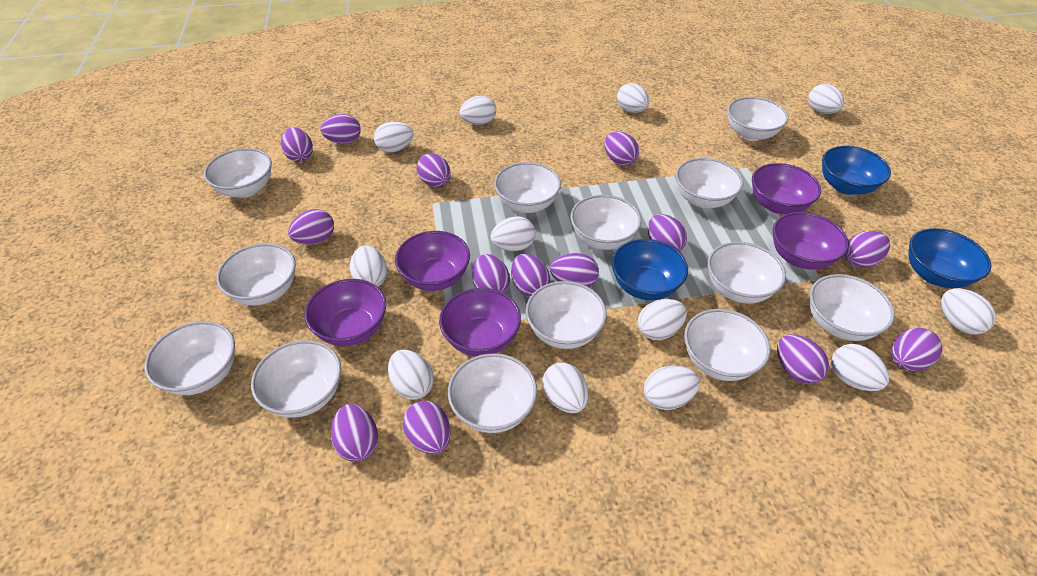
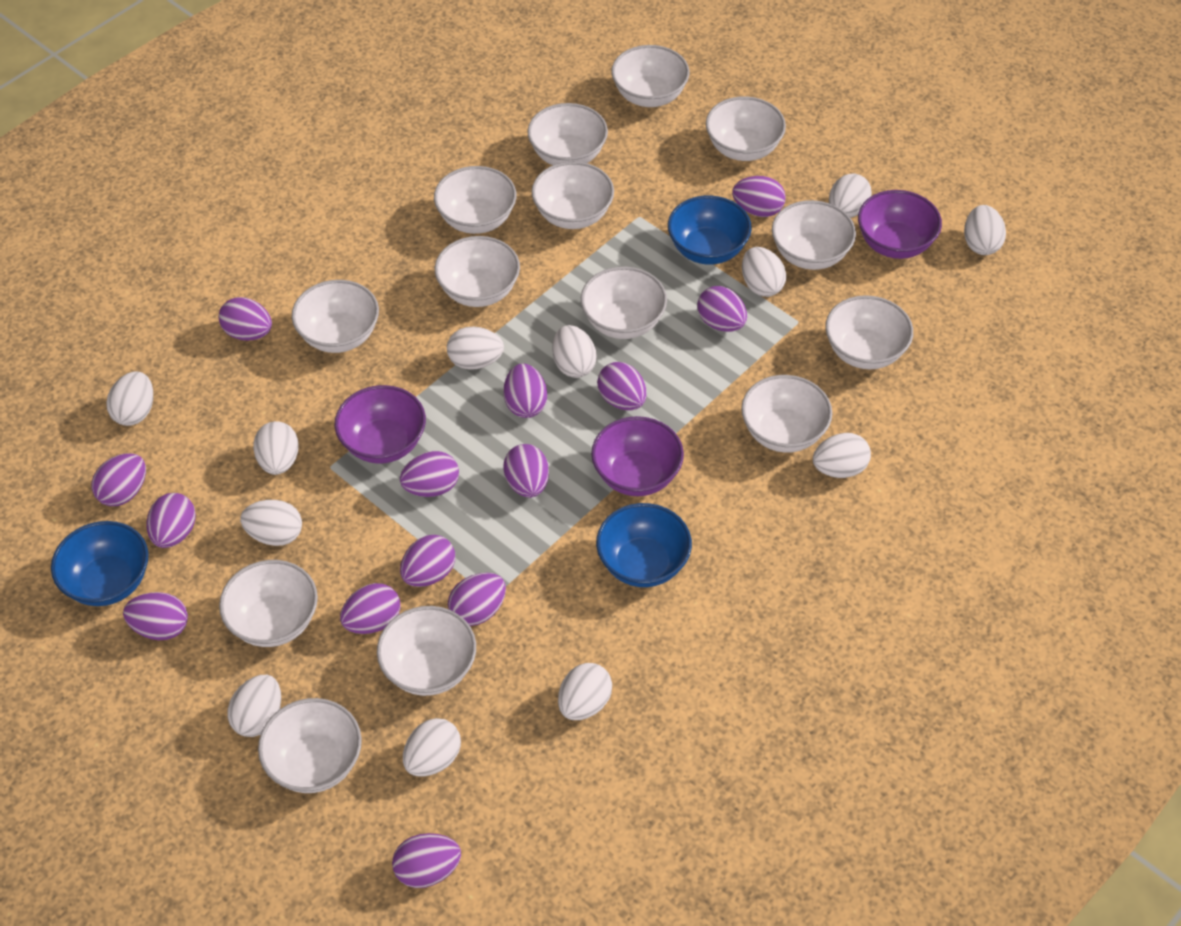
purple bowl: 5 -> 3
white bowl: 13 -> 14

